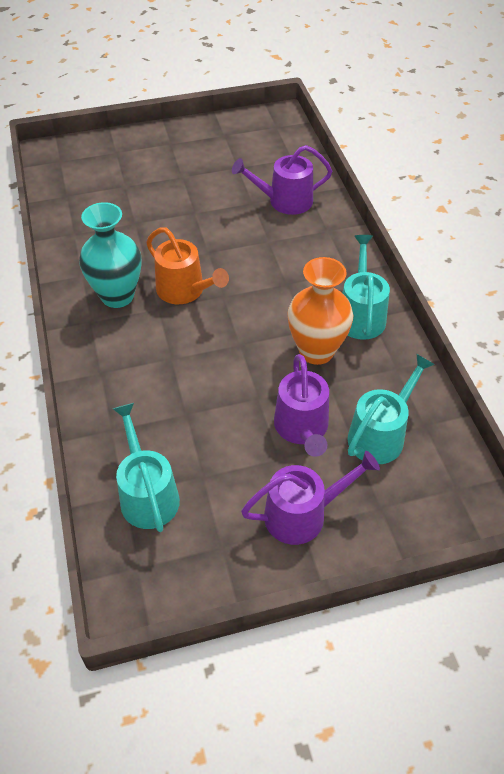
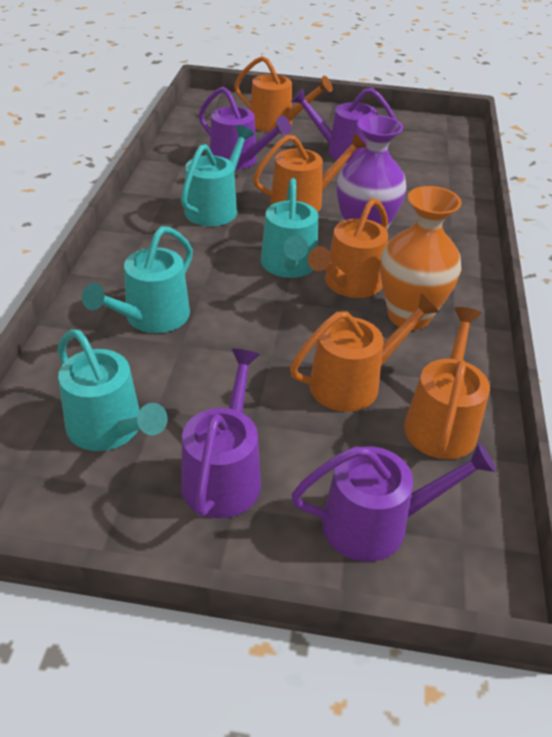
orange watering can: 1 -> 5
purple vase: 0 -> 1
purple watering can: 3 -> 4
turquoise vase: 1 -> 0
turquoise watering can: 3 -> 4

